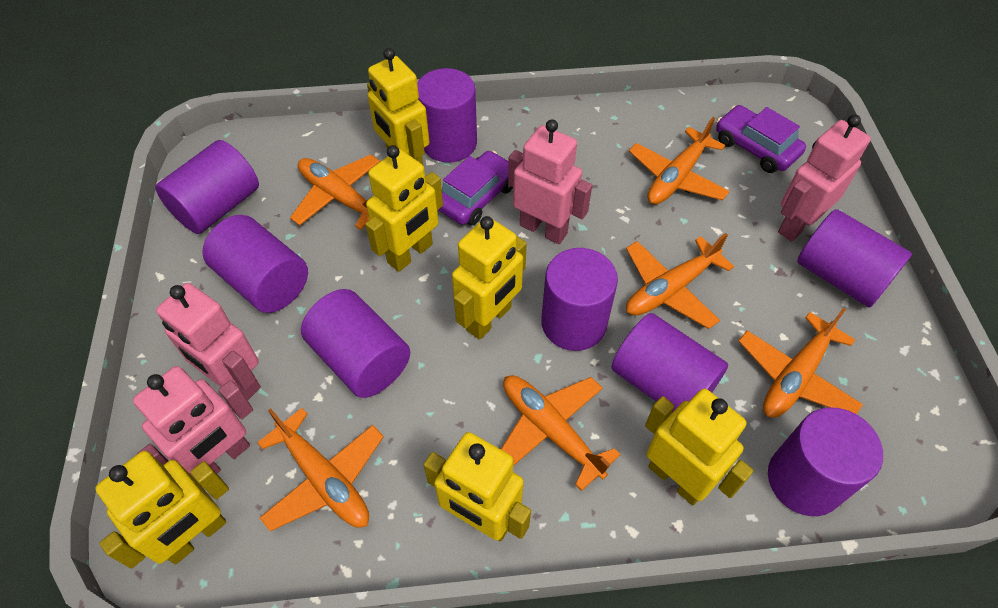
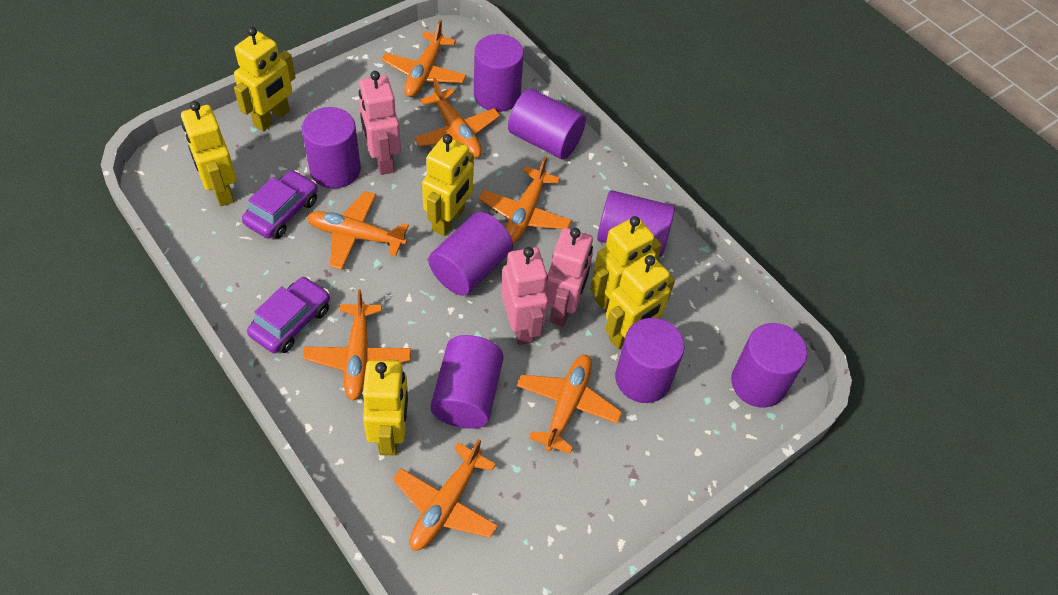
orange plane: 6 -> 7
pink robot: 4 -> 3

